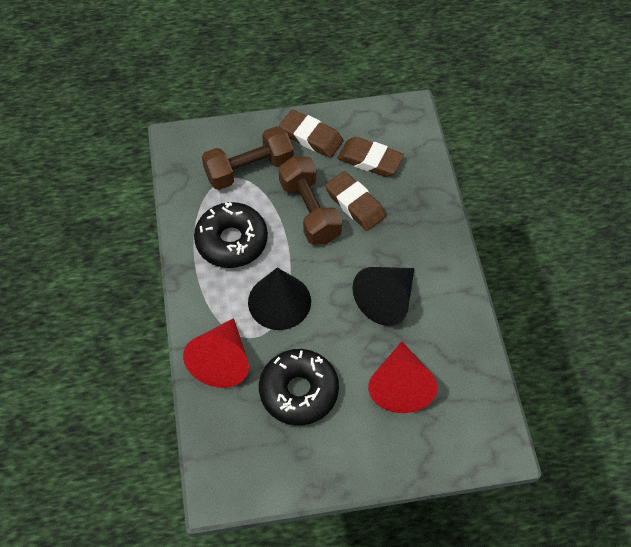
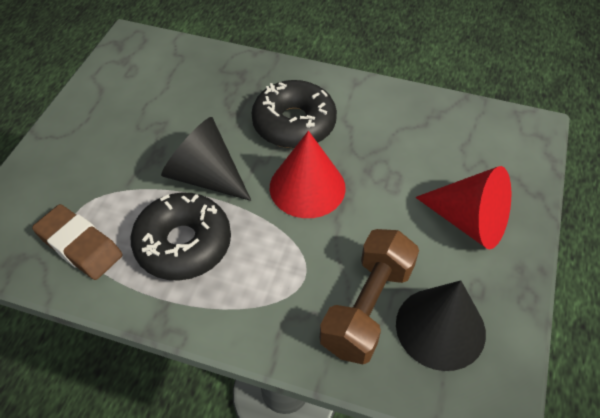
brown dumbbell: 2 -> 1
brown eraser: 3 -> 1

